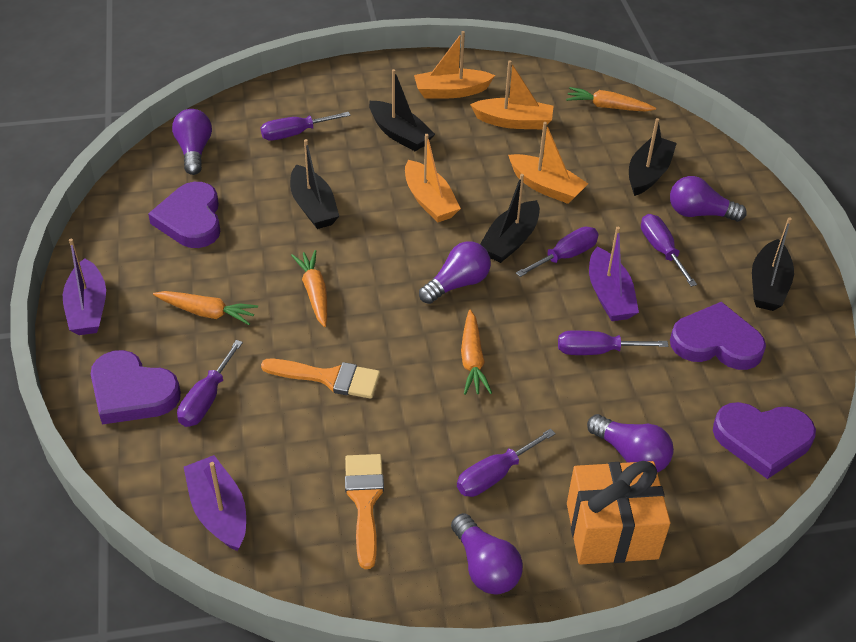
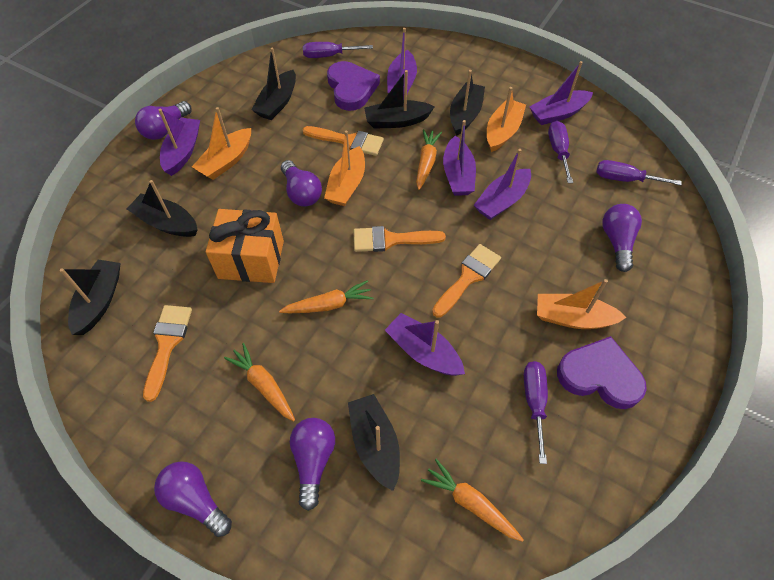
black boat: 5 -> 6
orange brush: 2 -> 4
purple boat: 3 -> 6
purple heart: 4 -> 2
purple screwdriver: 6 -> 4

